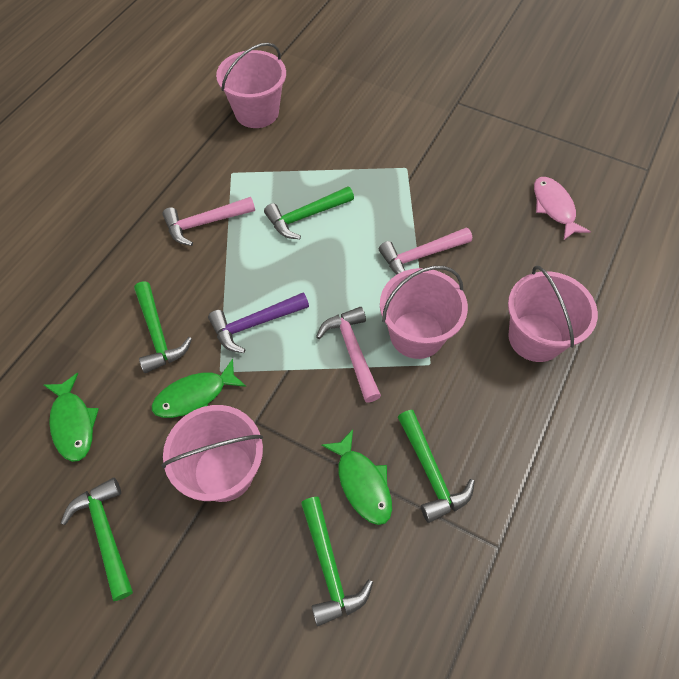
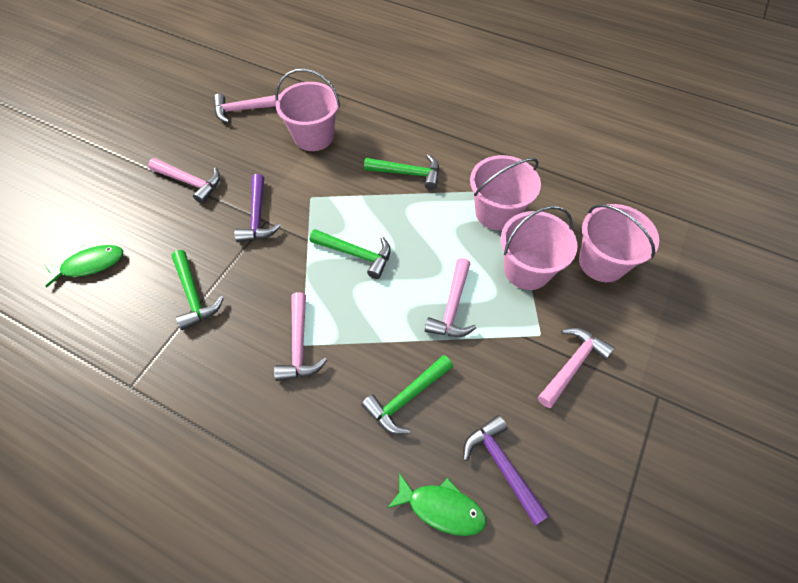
green fish: 3 -> 2
green hammer: 5 -> 4
pink fish: 1 -> 0
pink hammer: 3 -> 5
purple hammer: 1 -> 2

